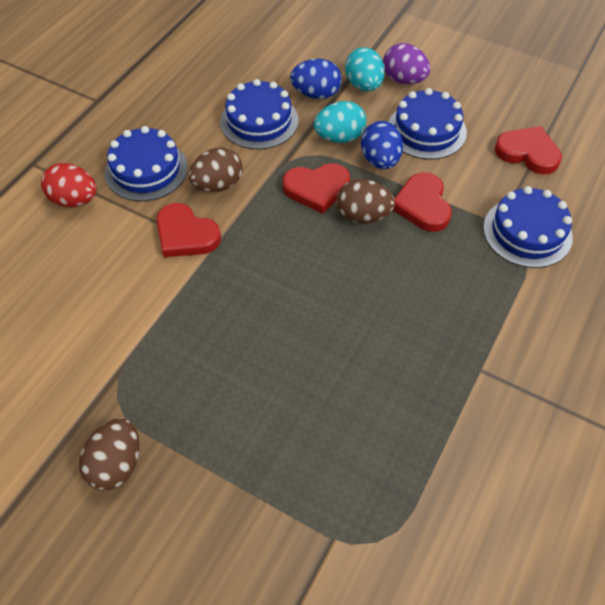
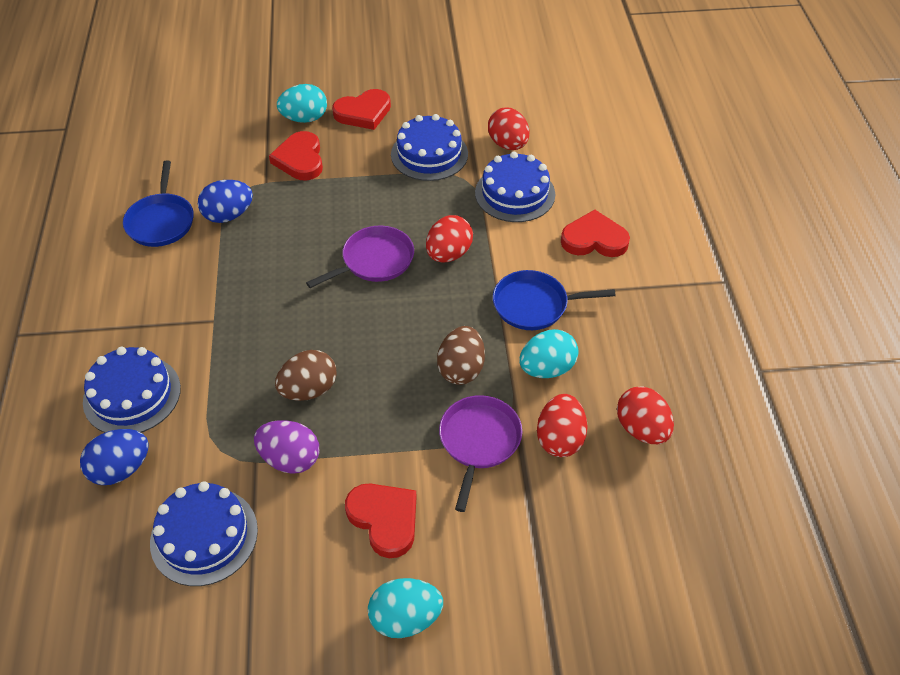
blue pan: 0 -> 2
brown egg: 3 -> 2
purple pan: 0 -> 2
red egg: 1 -> 4
turquoise egg: 2 -> 3

